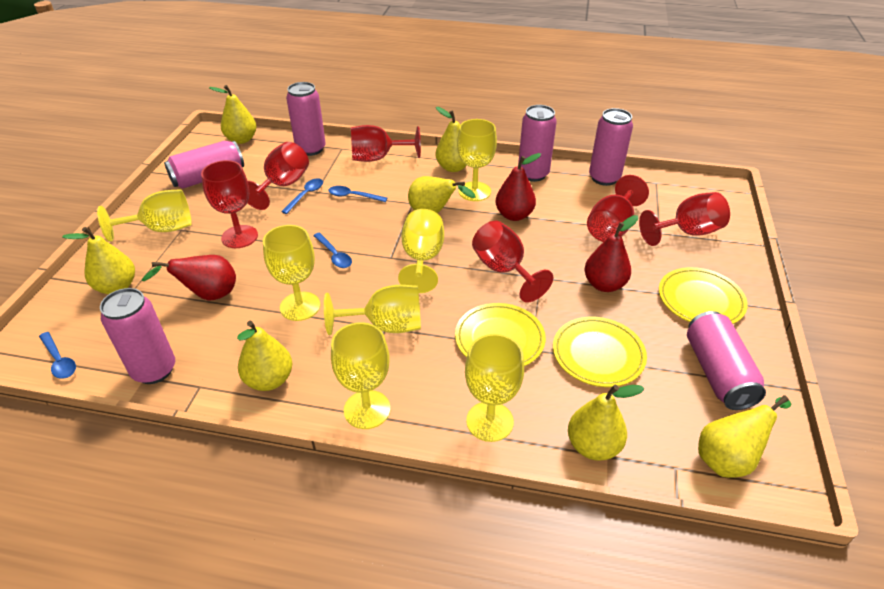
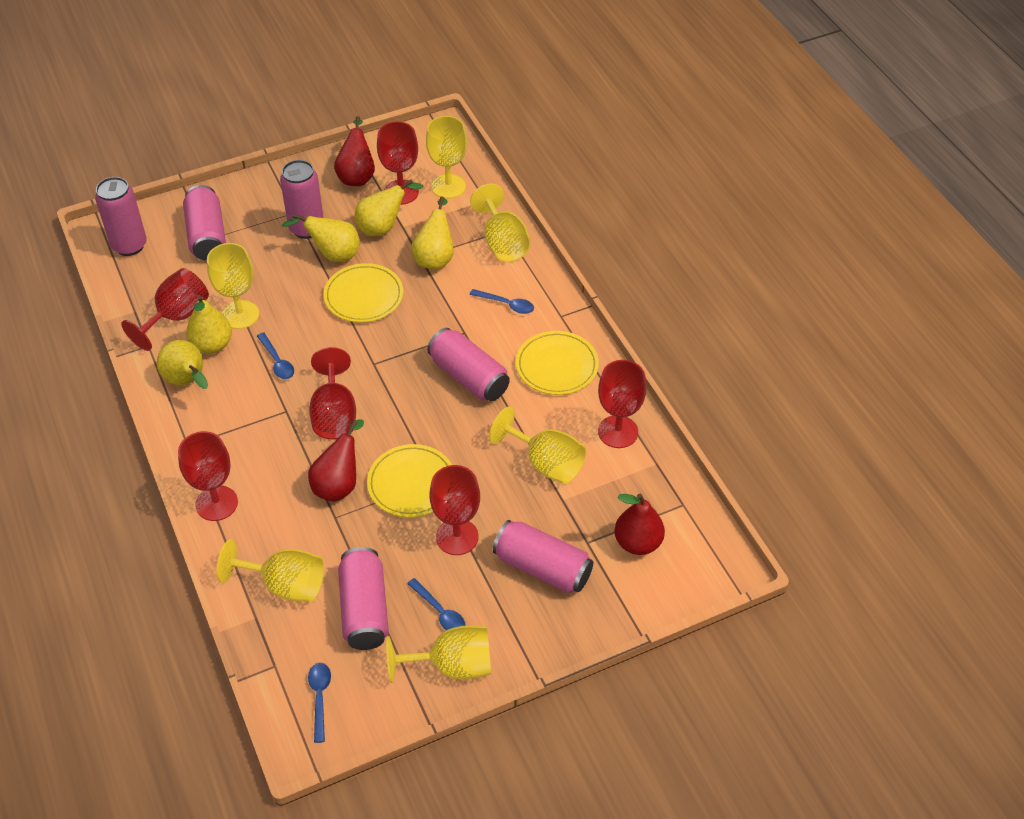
yellow goblet: 7 -> 6
yellow pear: 7 -> 5

